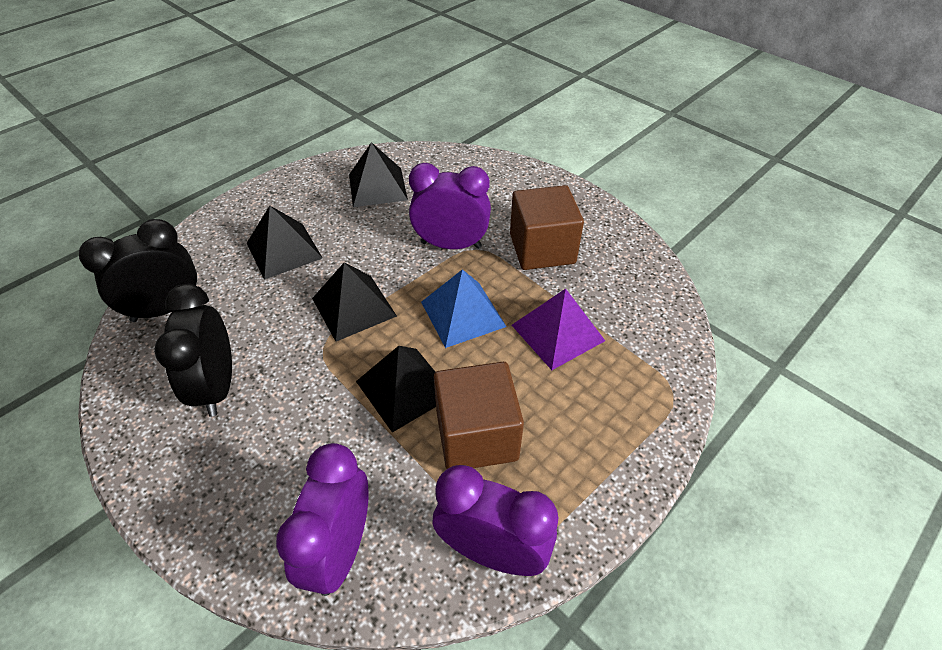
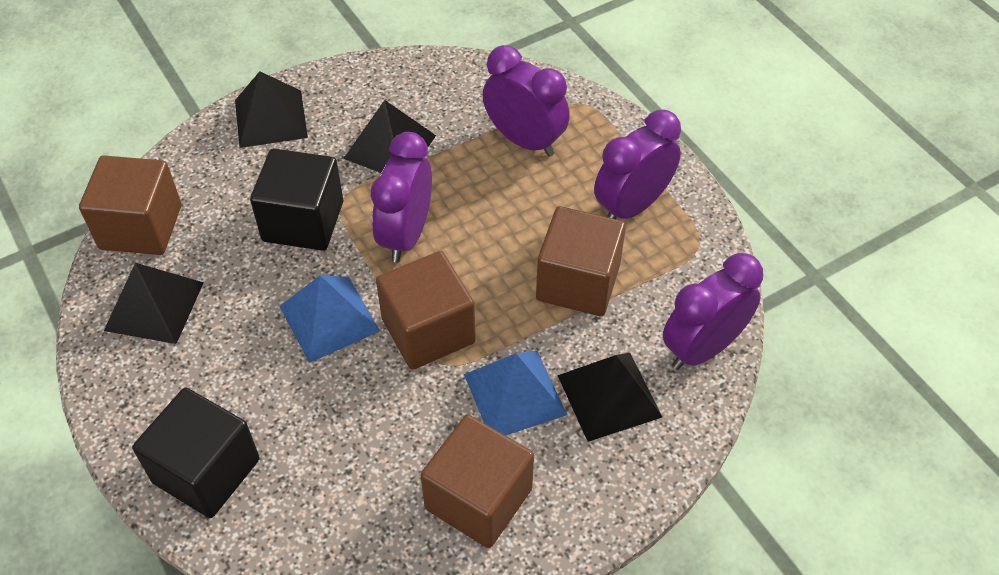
black clock: 2 -> 0
black cube: 0 -> 2
blue pyramid: 1 -> 2
brown cube: 2 -> 4
purple clock: 3 -> 4
purple pyramid: 1 -> 0

